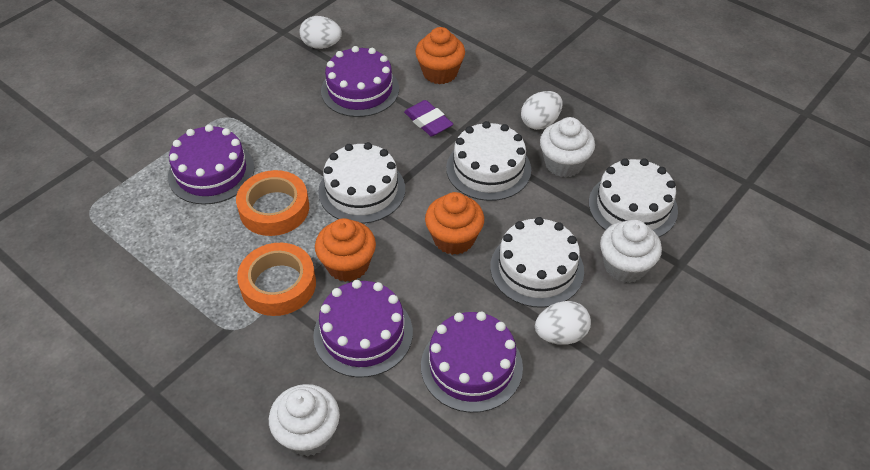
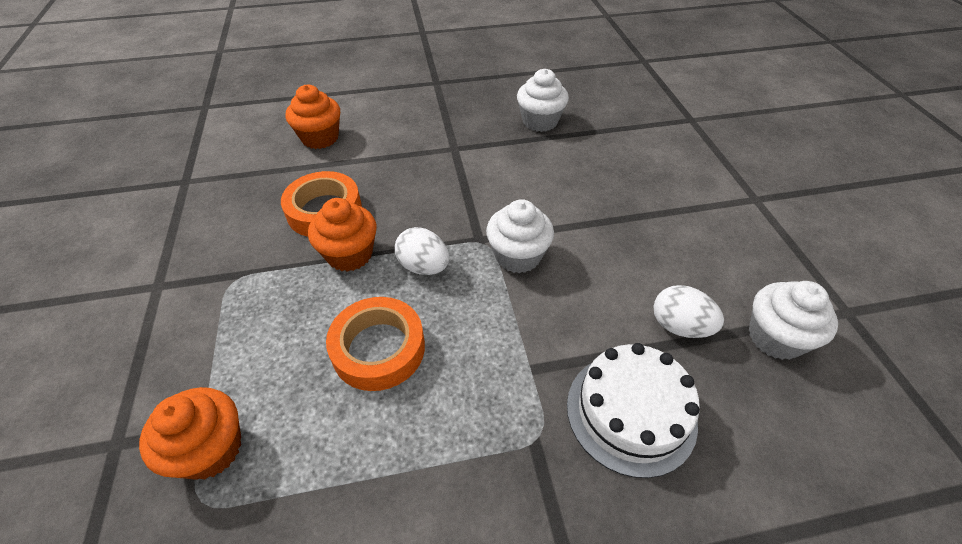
purple cake: 4 -> 0
purple eraser: 1 -> 0
white cake: 4 -> 1
white egg: 3 -> 2

